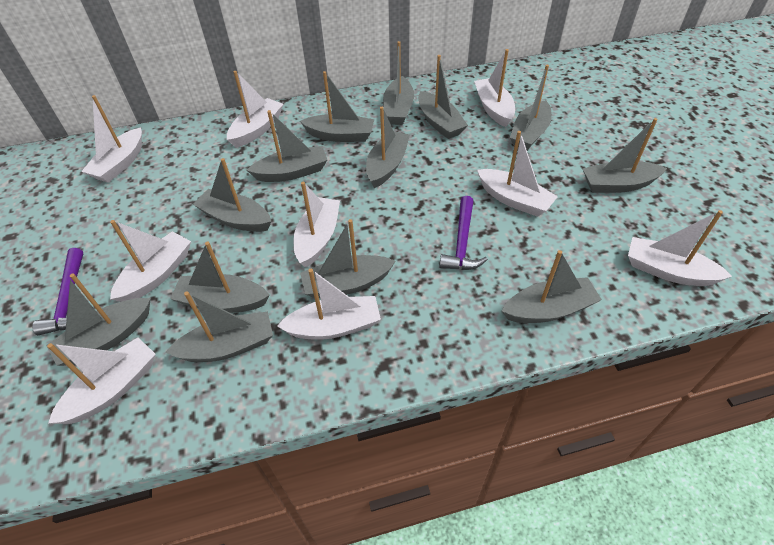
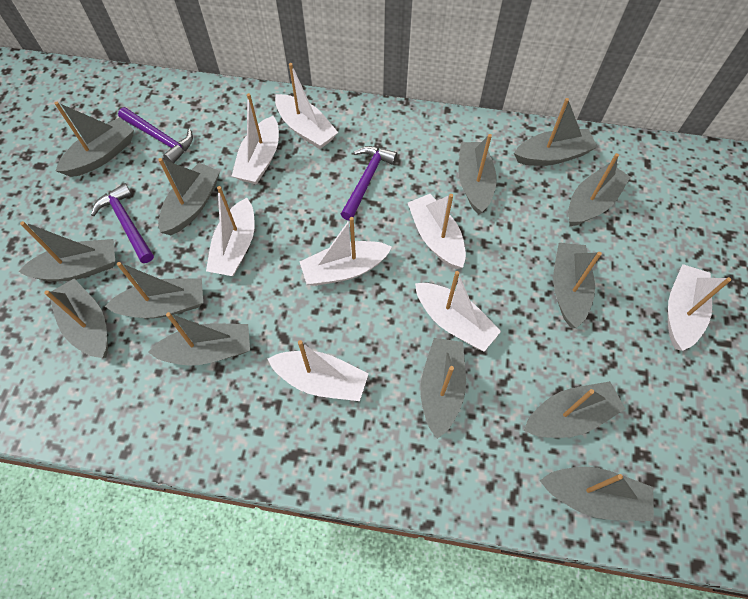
purple hammer: 2 -> 3
white boat: 9 -> 8

